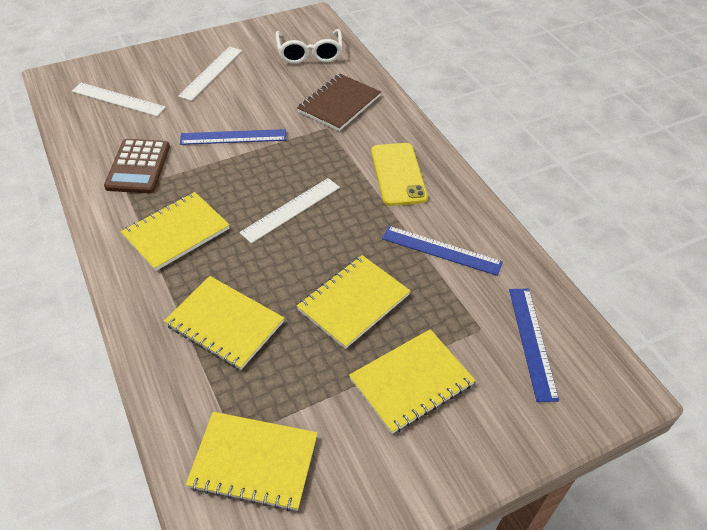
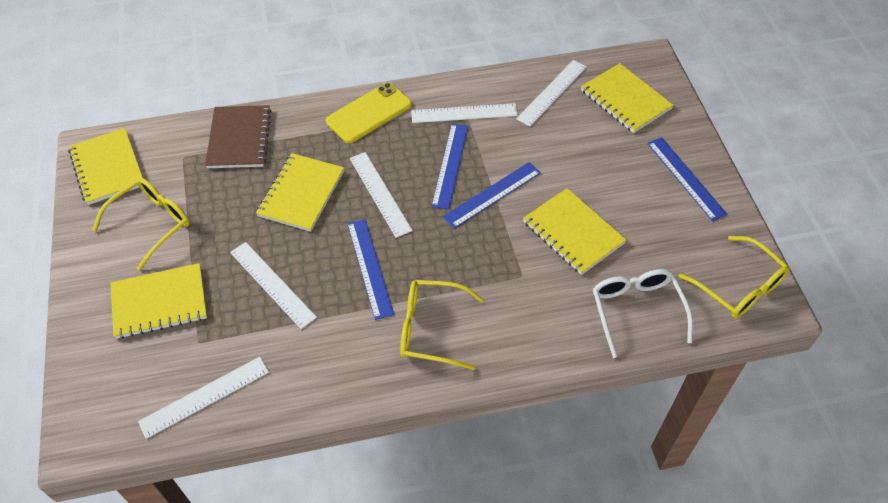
blue ruler: 3 -> 4
brown calculator: 1 -> 0
white ruler: 3 -> 5
yellow glasses: 0 -> 3

